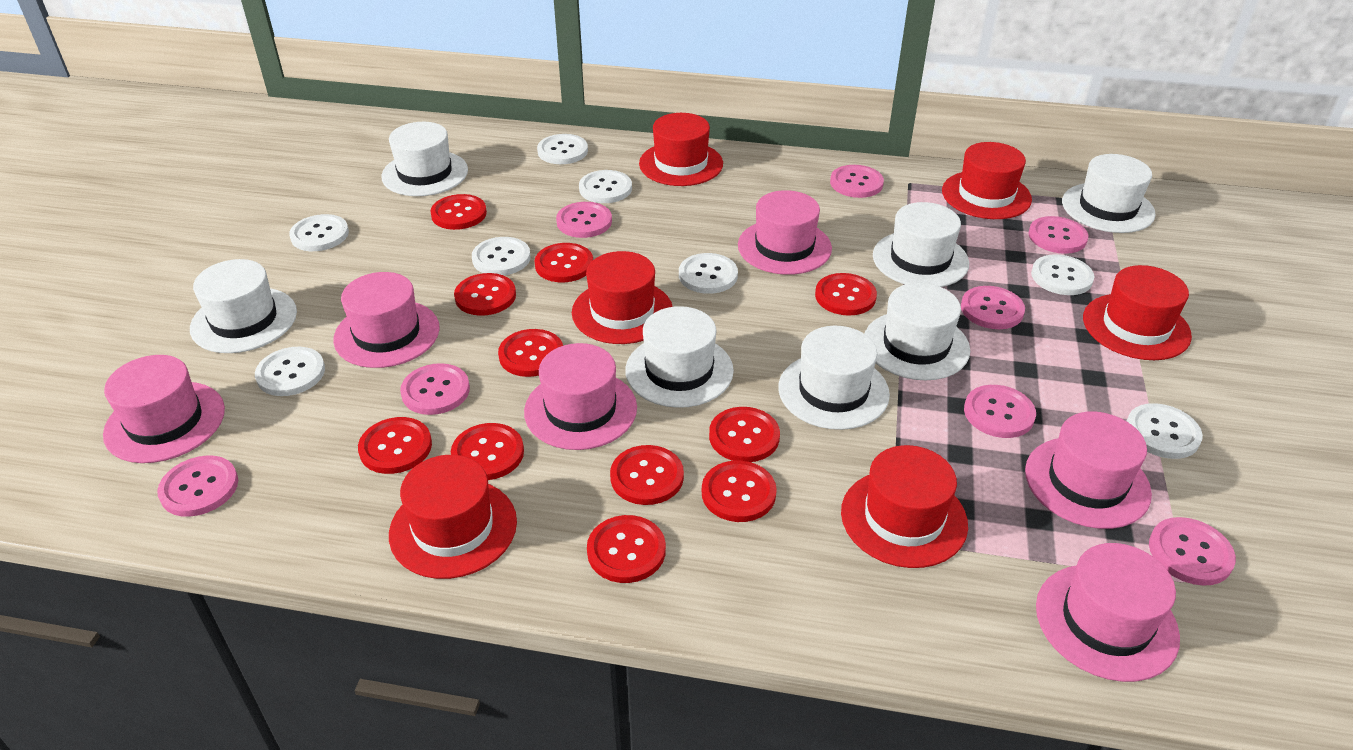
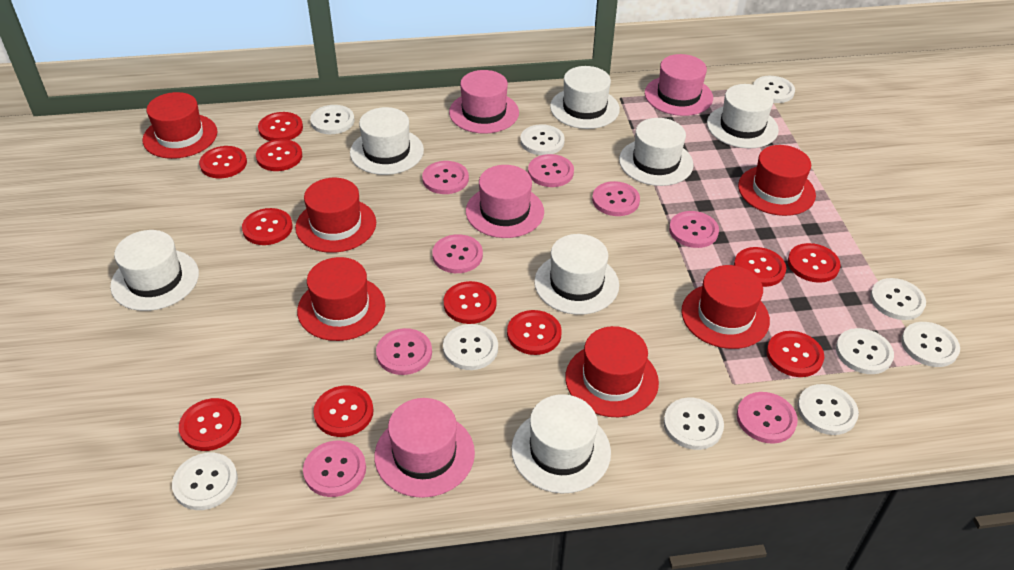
pink hat: 6 -> 4
white button: 8 -> 10

